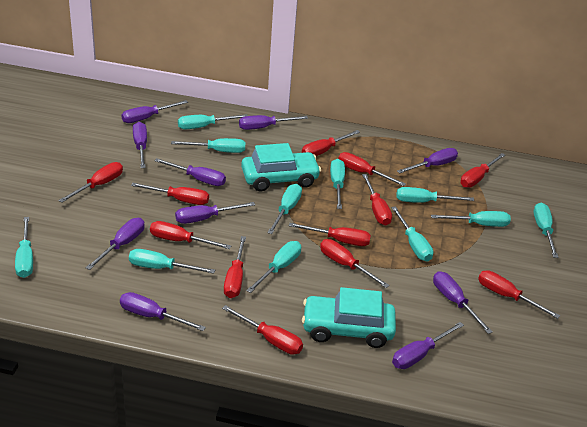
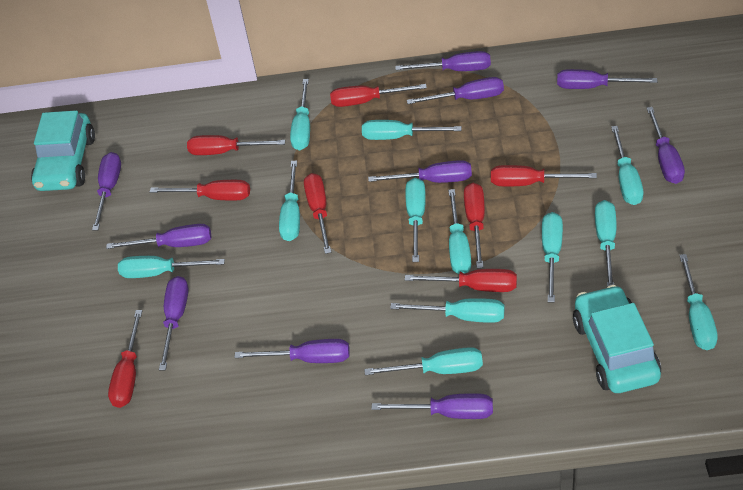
red screwdriver: 12 -> 8
turquoise screwdriver: 11 -> 12

